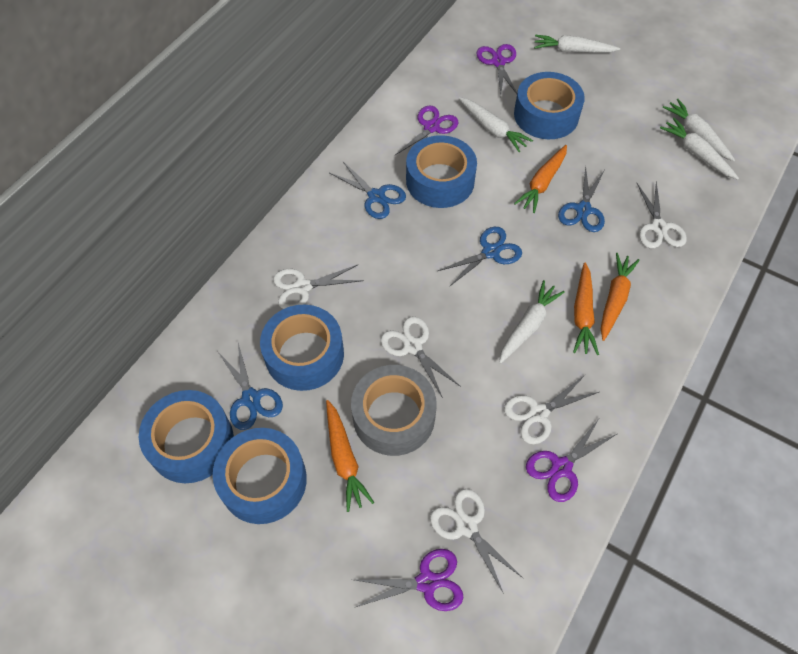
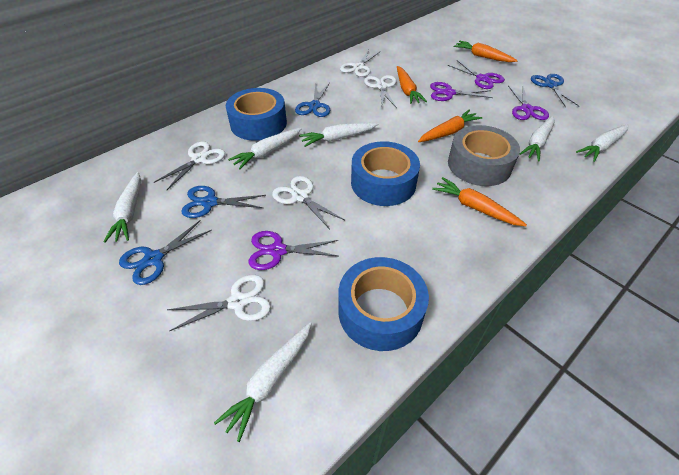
blue tape: 5 -> 3
white carrot: 5 -> 6

